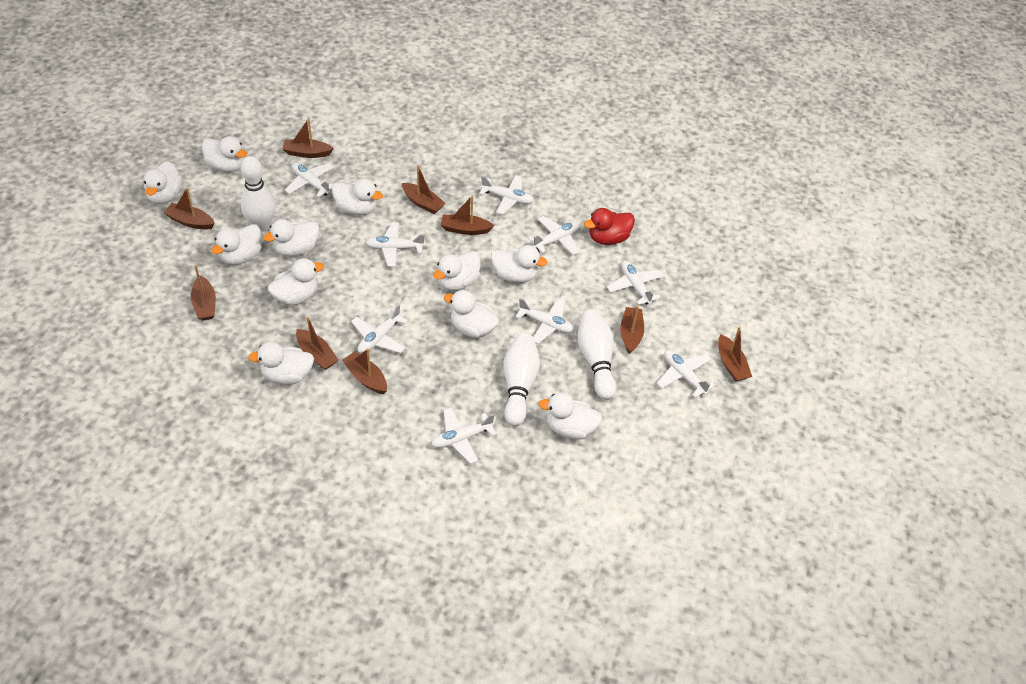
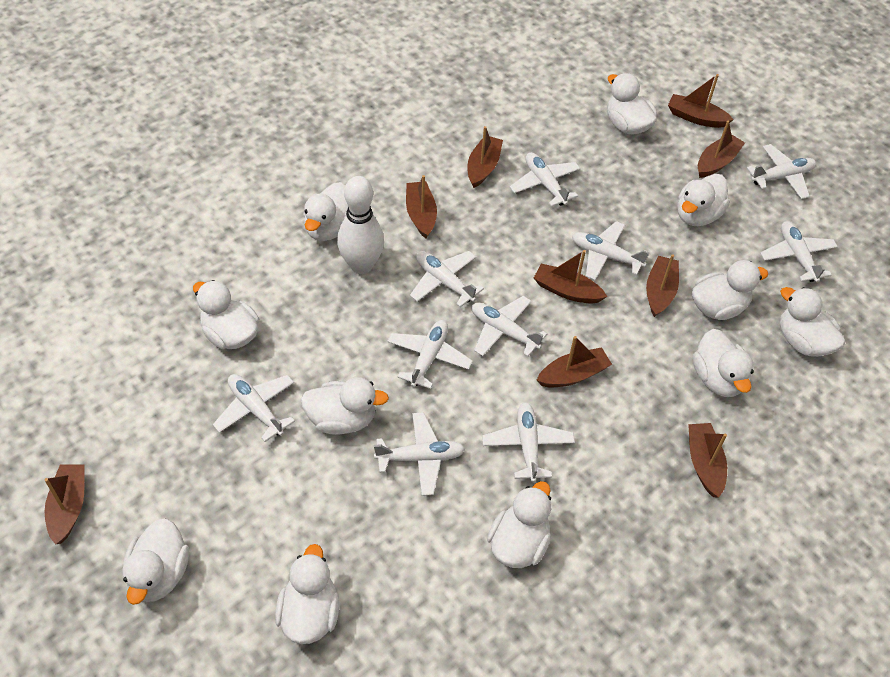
red duck: 1 -> 0
white bowling pin: 3 -> 1
white plane: 9 -> 10

